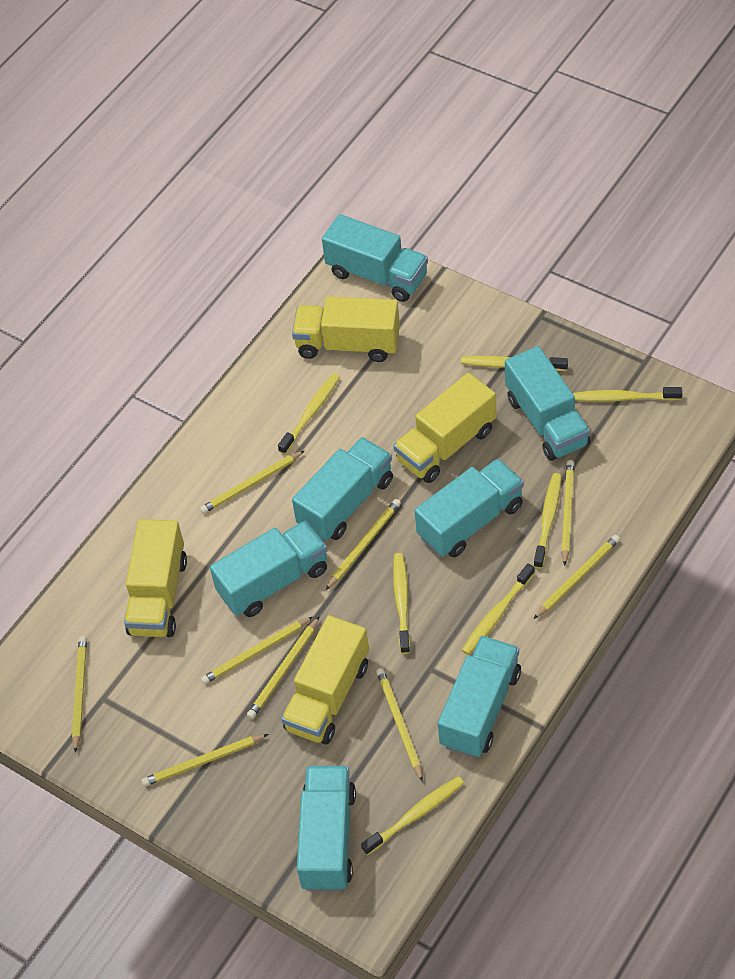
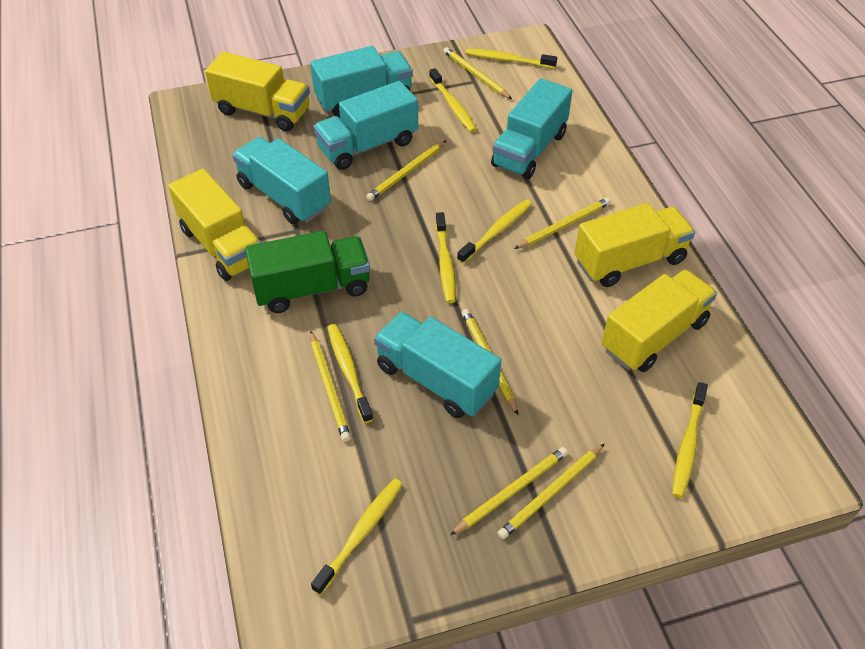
green truck: 0 -> 1
turquoise truck: 7 -> 5
yellow pencil: 9 -> 7

